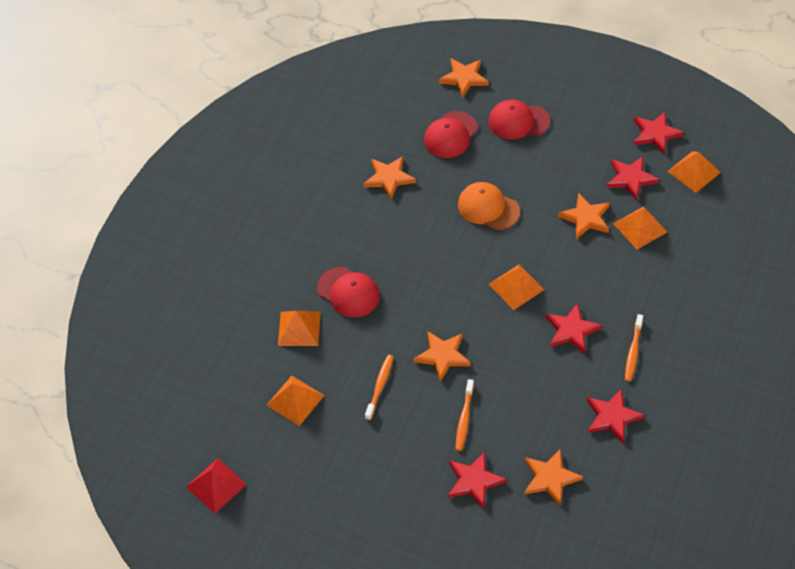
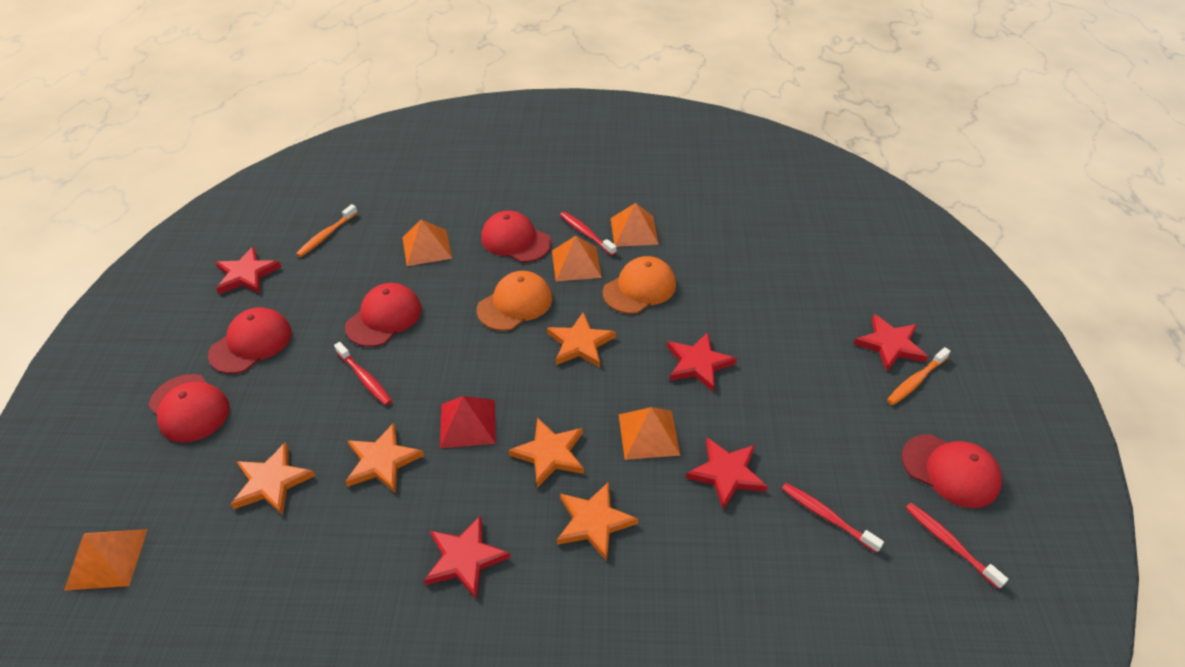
orange cap: 1 -> 2
orange toothbrush: 3 -> 2
red cap: 3 -> 5
red toothbrush: 0 -> 4

